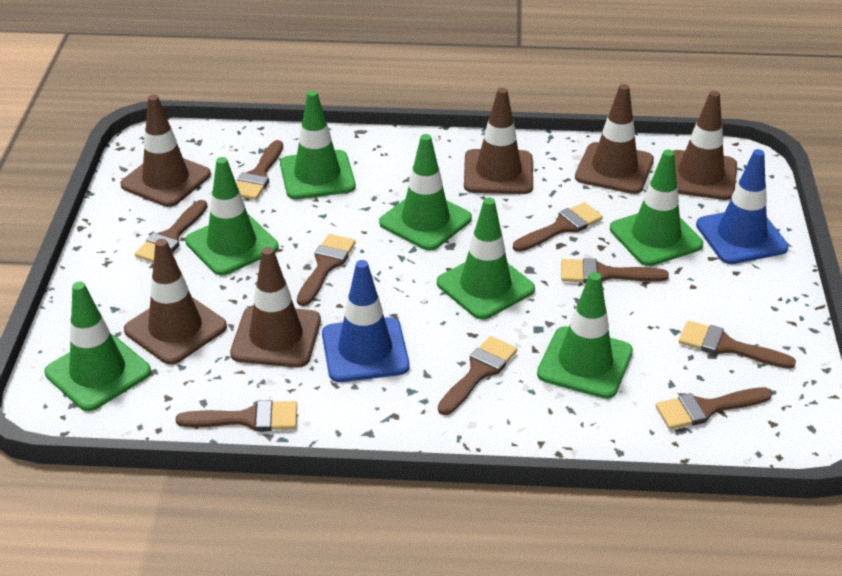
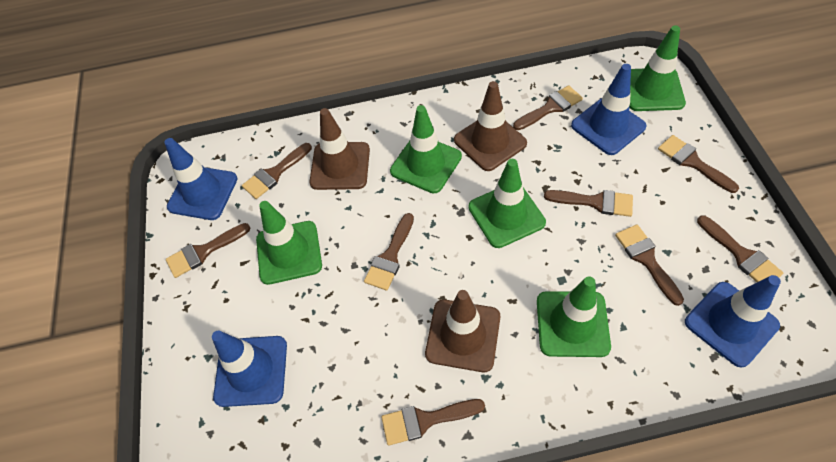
blue traffic cone: 2 -> 4
brown traffic cone: 6 -> 3
green traffic cone: 7 -> 5

